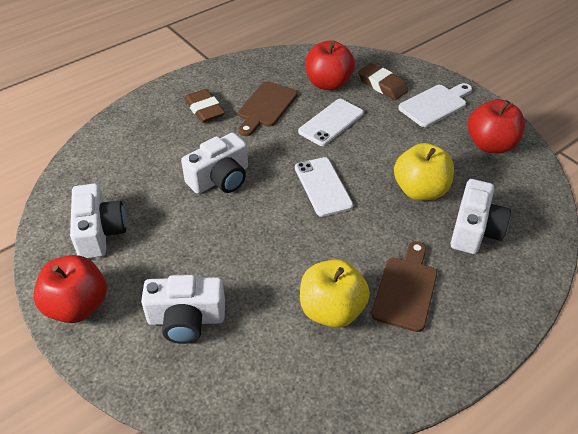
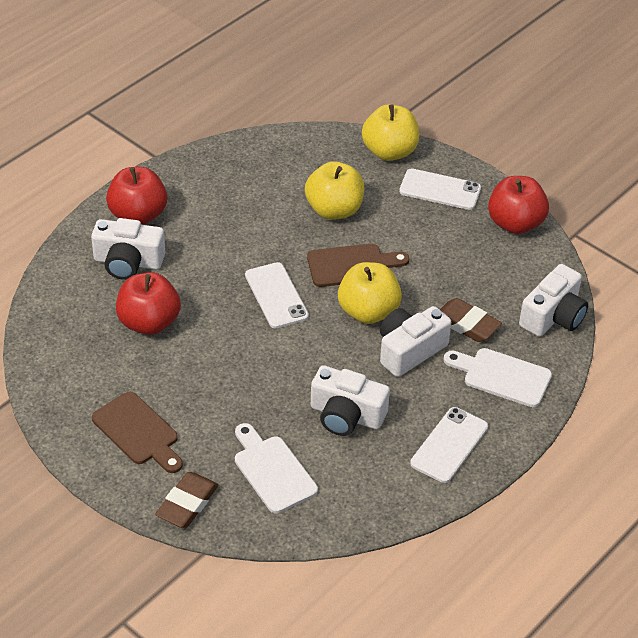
white cutting board: 1 -> 2
white phone: 2 -> 3
yellow apple: 2 -> 3

